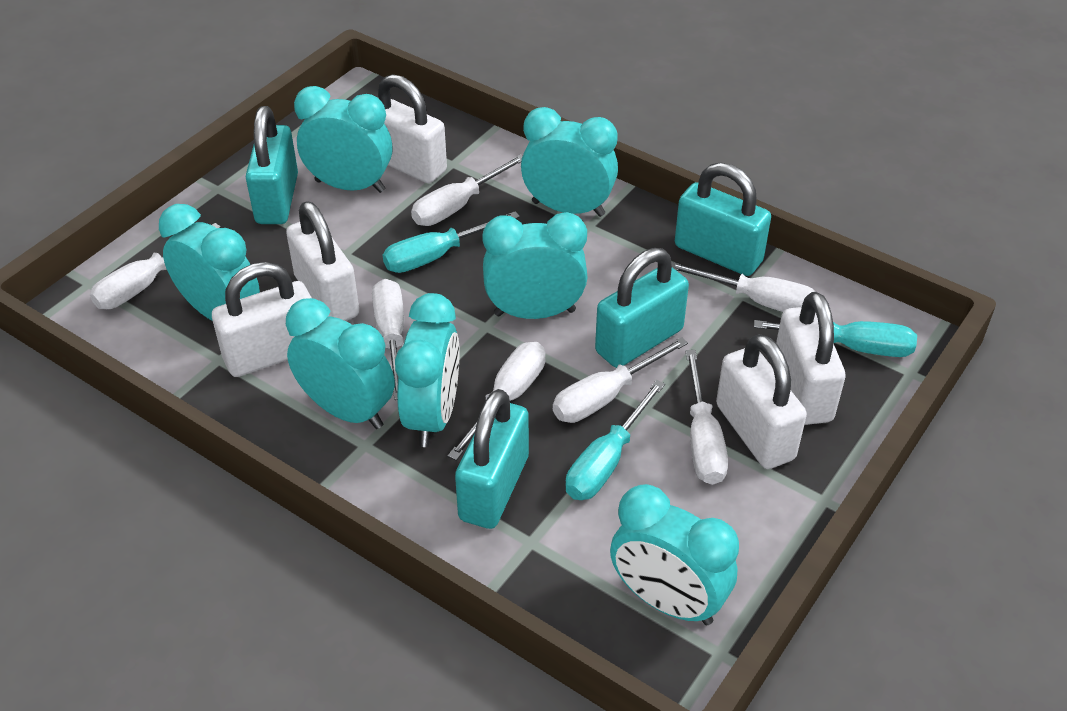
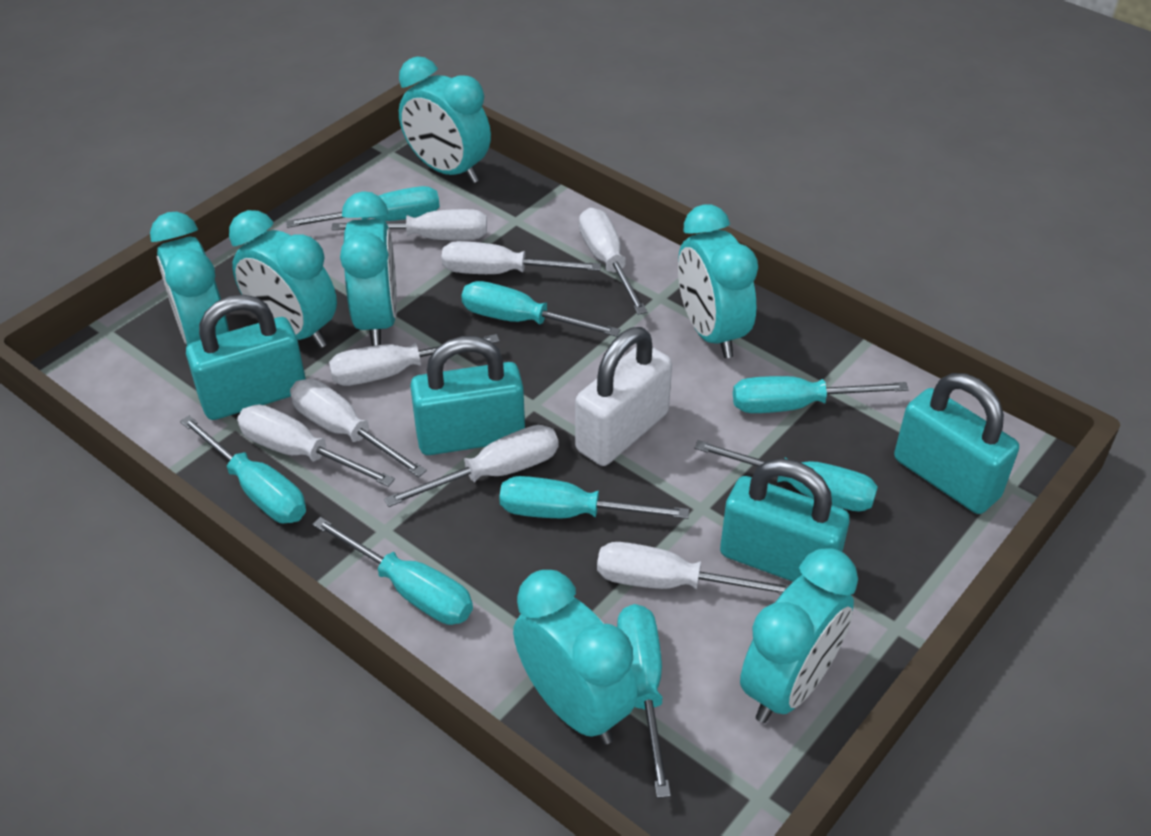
turquoise screwdriver: 3 -> 8
white padlock: 5 -> 1
white screwdriver: 7 -> 8

